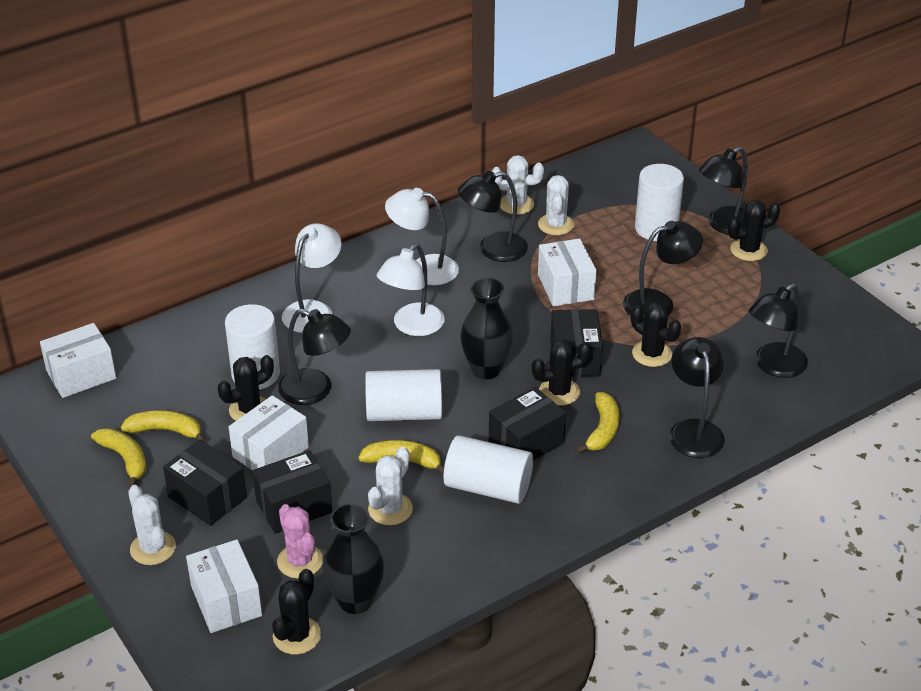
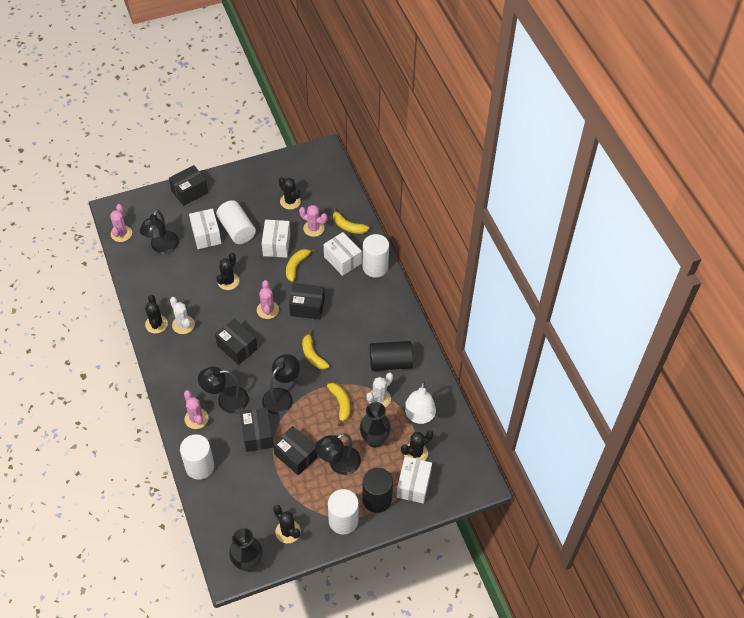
black box: 4 -> 5
black cylinder: 0 -> 2
black lamp: 6 -> 4
pink cactus: 1 -> 4
white cactus: 4 -> 2
white lamp: 3 -> 1

